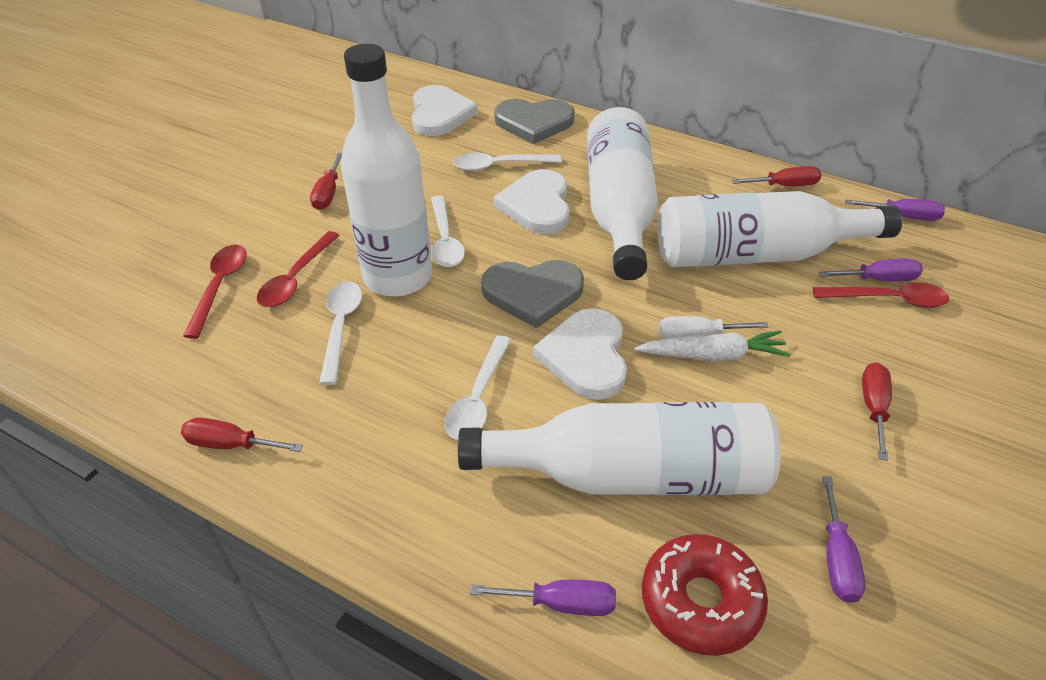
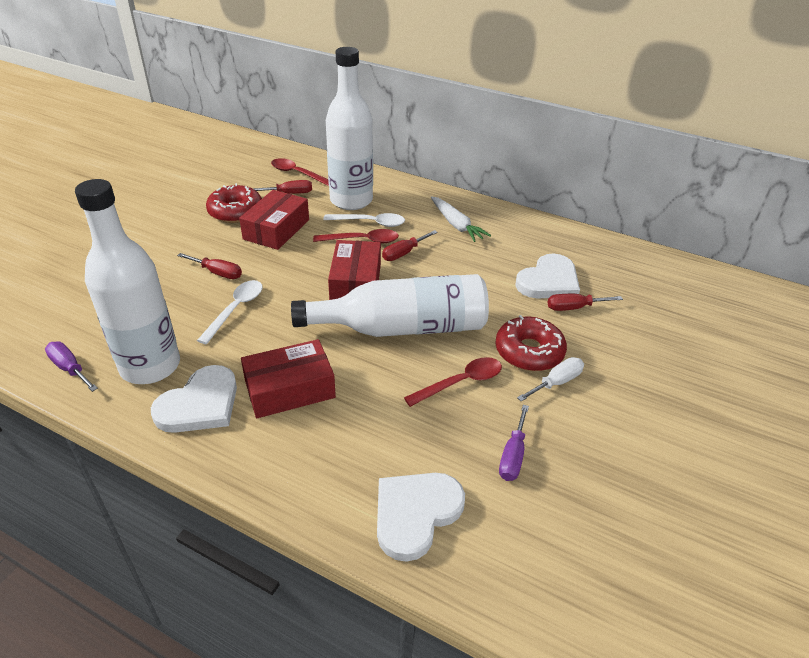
grey heart: 2 -> 0
purple screwdriver: 4 -> 2
red box: 0 -> 3
red donut: 1 -> 2
white bottle: 4 -> 3
white spoon: 4 -> 2

